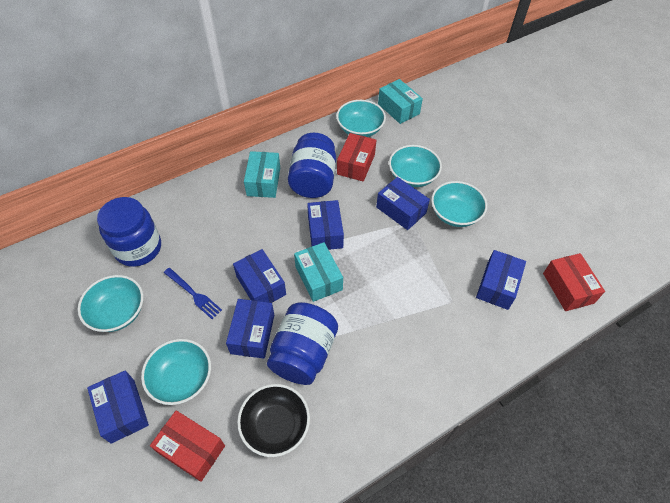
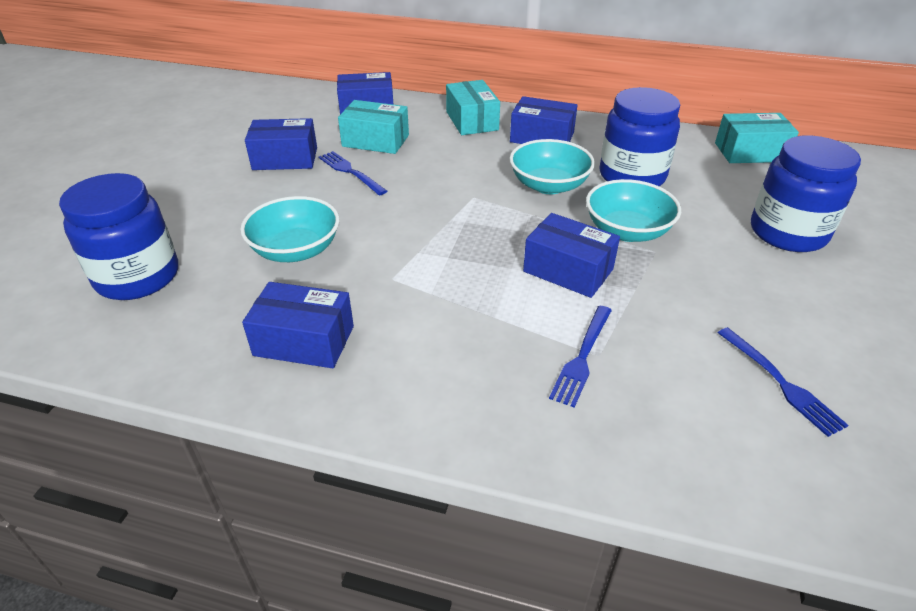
black bowl: 1 -> 0
blue box: 6 -> 5
blue fork: 1 -> 3
red box: 3 -> 0
turquoise bowl: 5 -> 3

